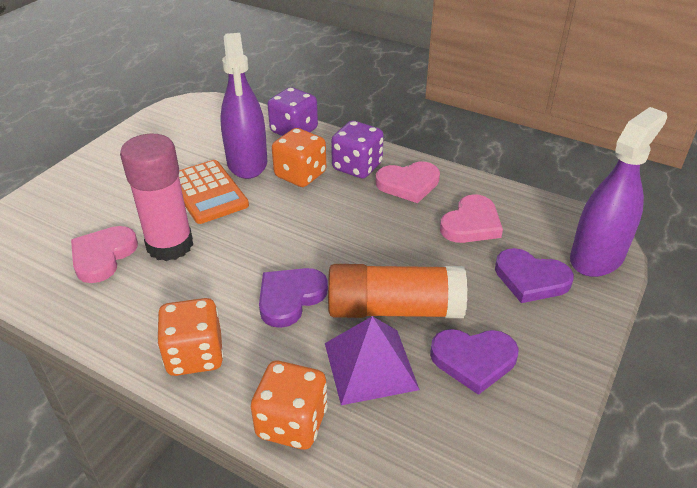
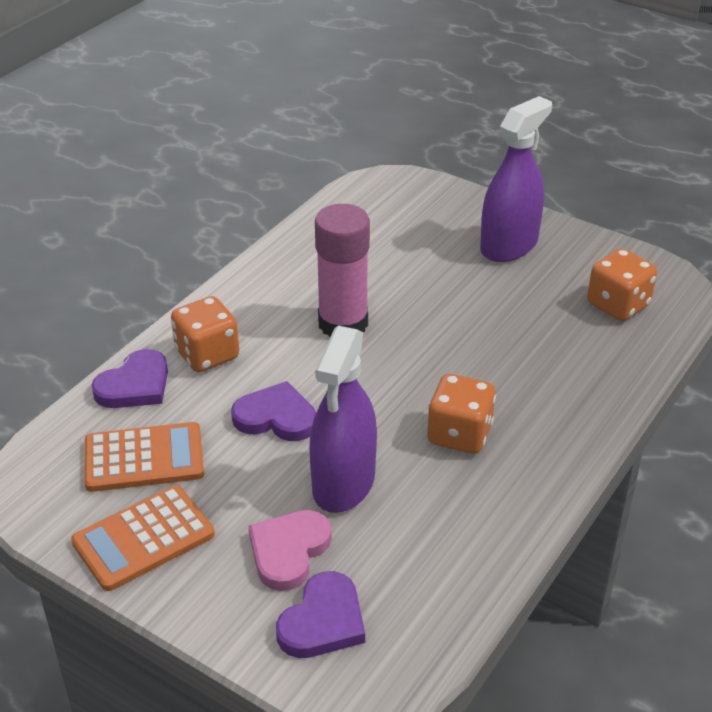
orange calculator: 1 -> 2
orange glue stick: 1 -> 0
pink heart: 3 -> 1
purple dice: 2 -> 0
purple pyramid: 1 -> 0

